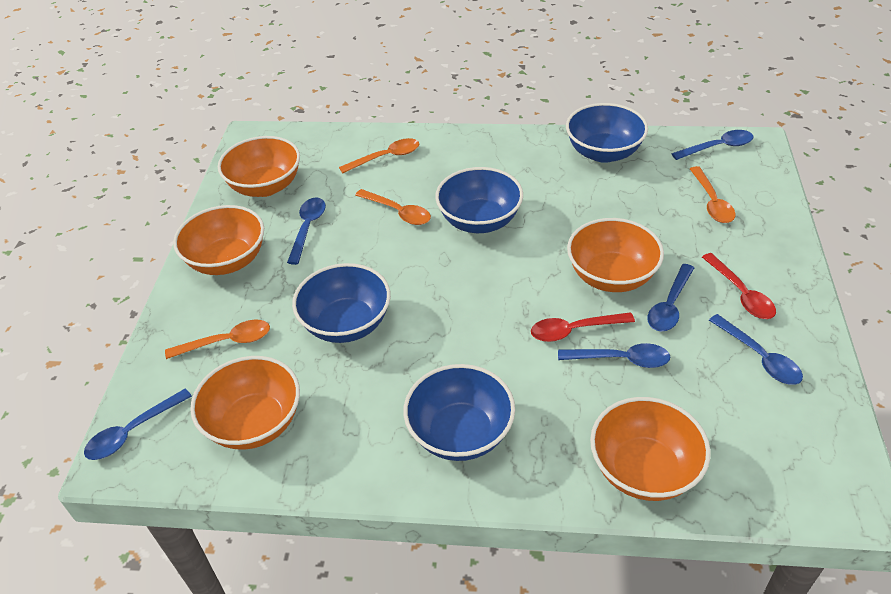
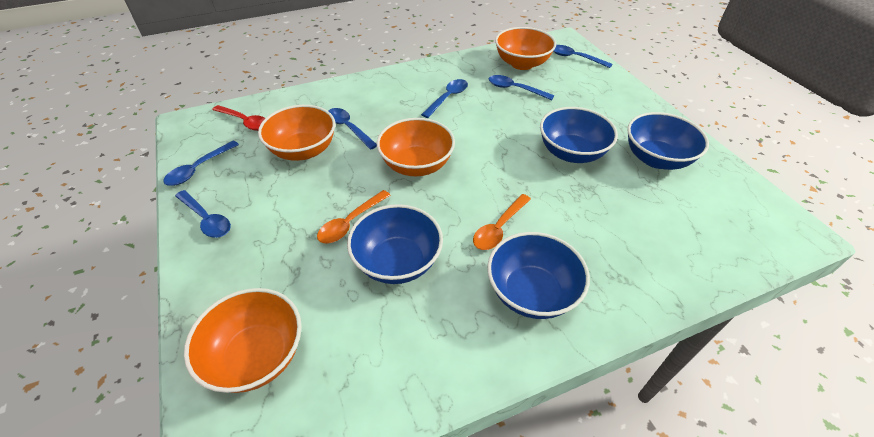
orange bowl: 5 -> 4
orange spoon: 4 -> 2
red spoon: 2 -> 1

